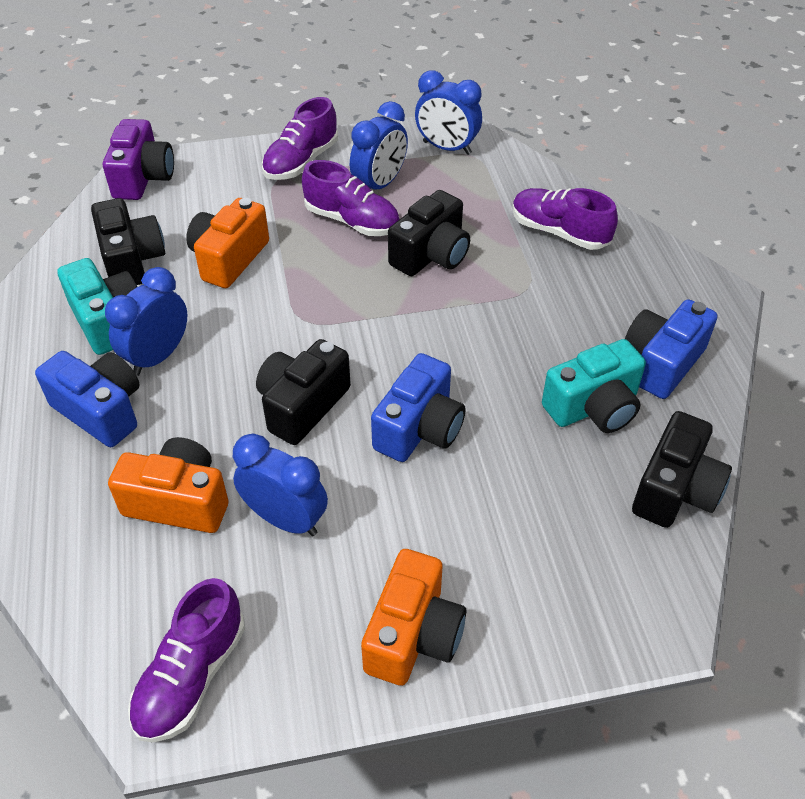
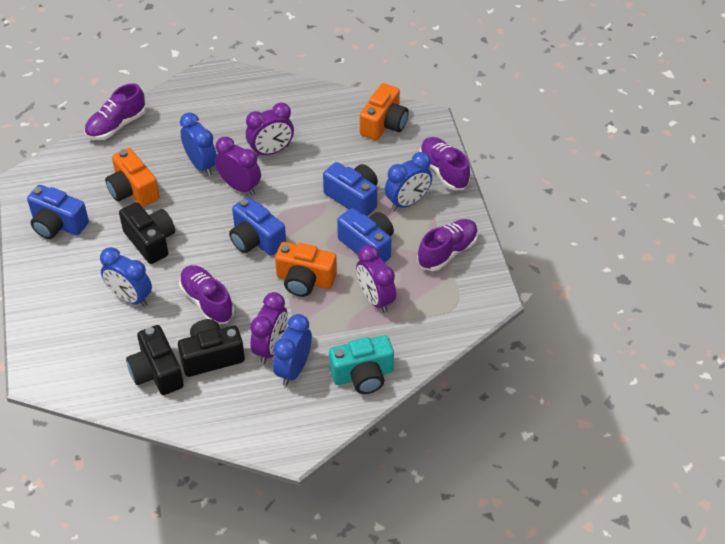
black camera: 4 -> 3
blue camera: 3 -> 4
purple camera: 1 -> 0
purple clock: 0 -> 4
turquoise camera: 2 -> 1

